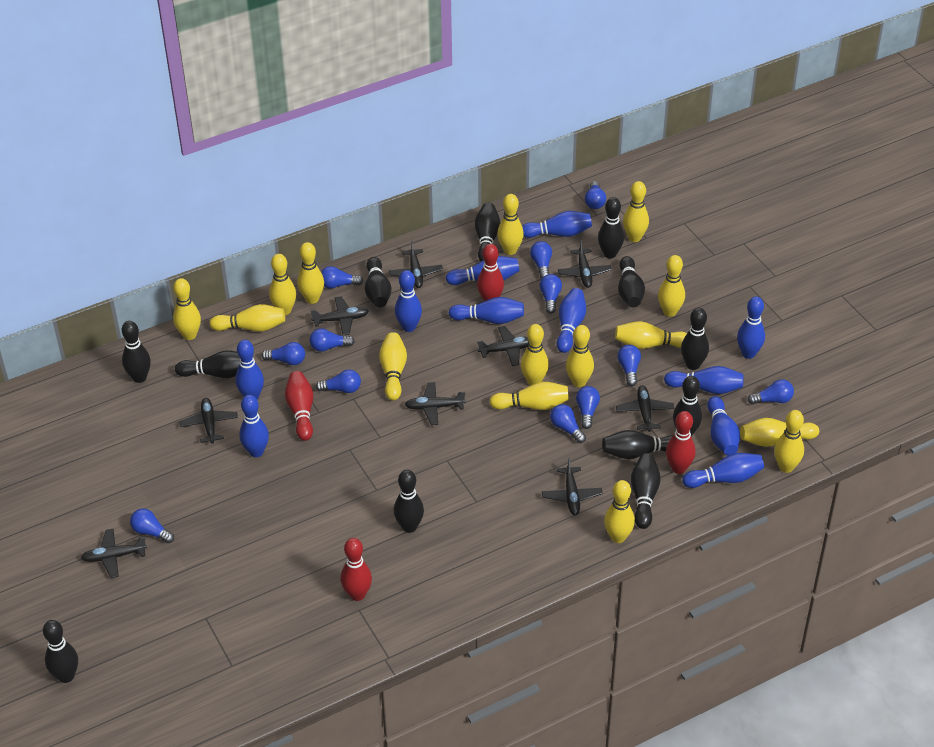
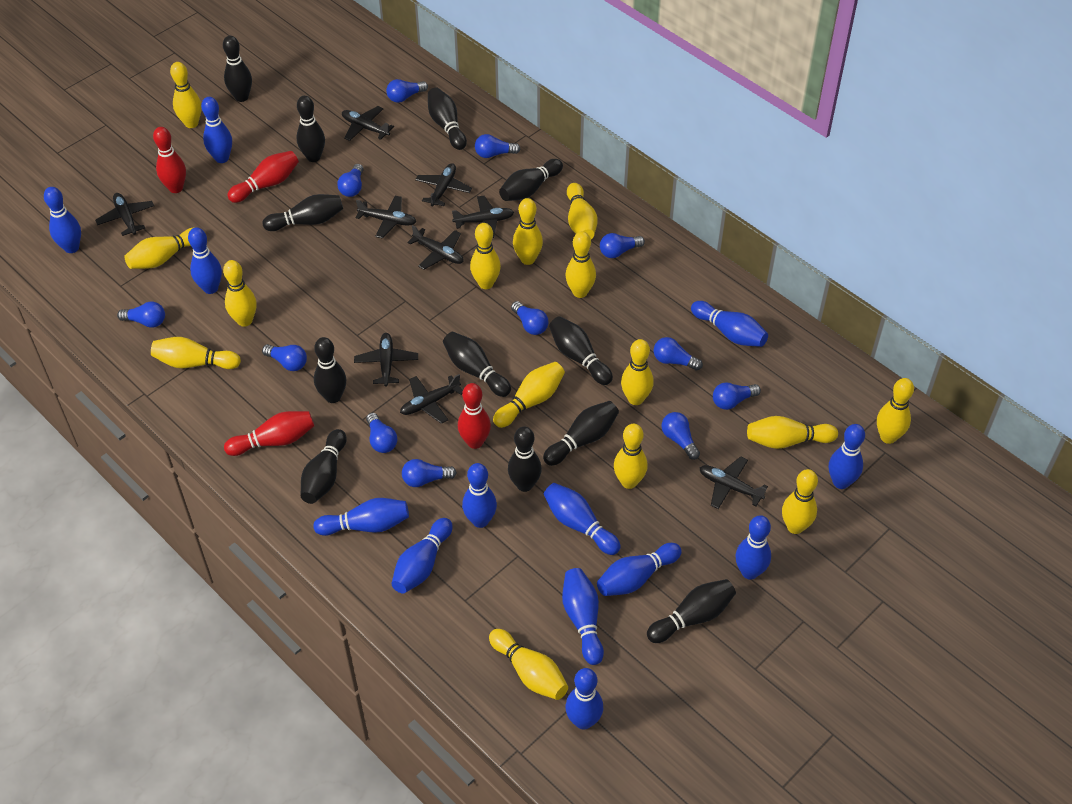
blue bowling pin: 11 -> 13

